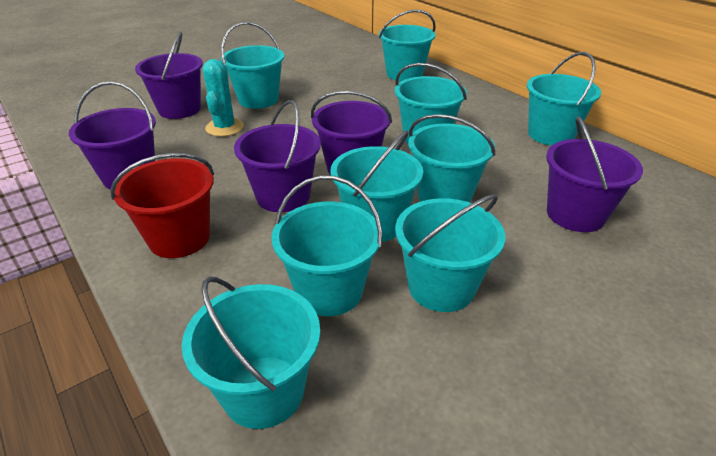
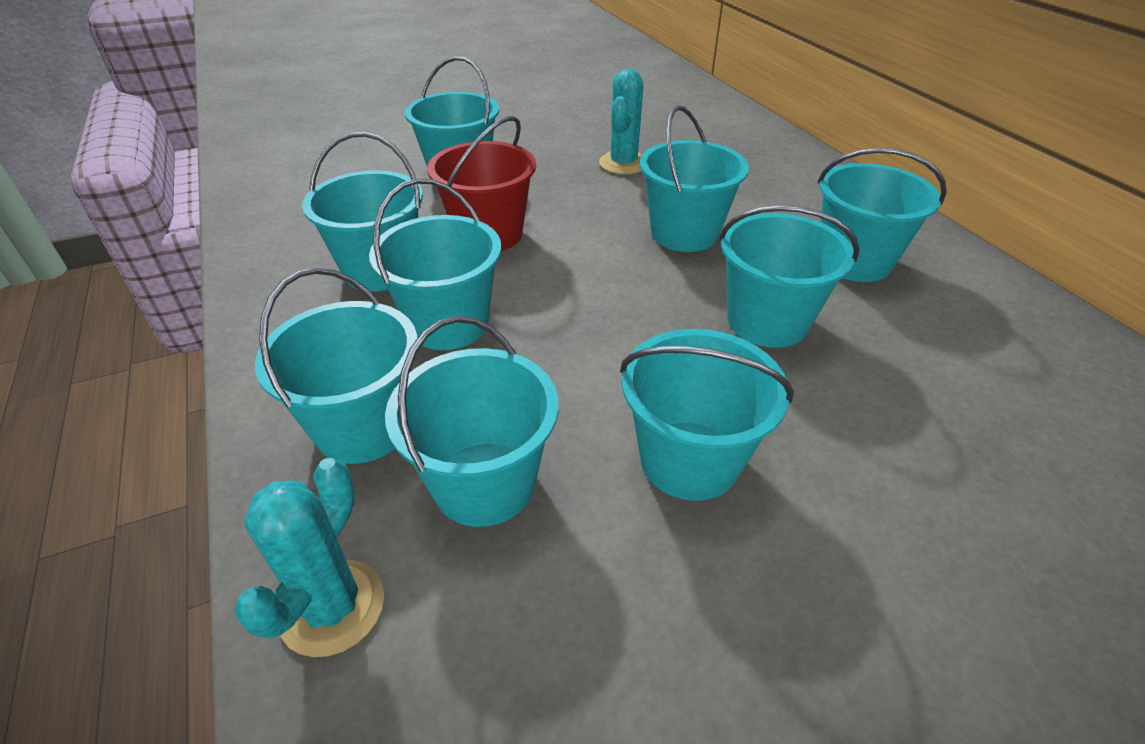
purple bucket: 5 -> 0
turquoise cactus: 1 -> 2

